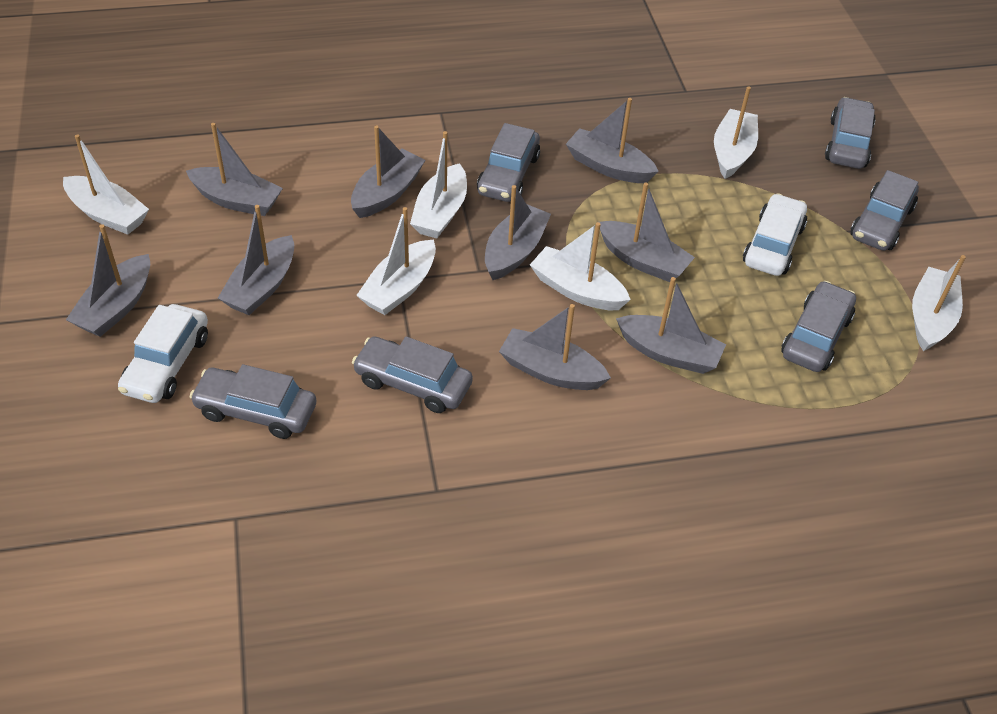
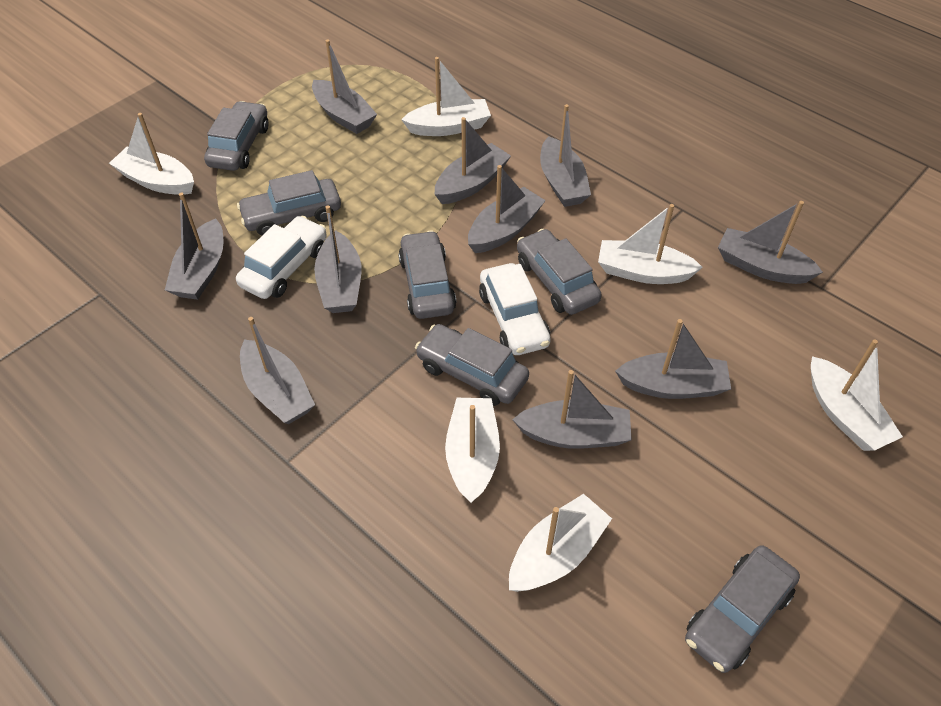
grey boat: 9 -> 10

